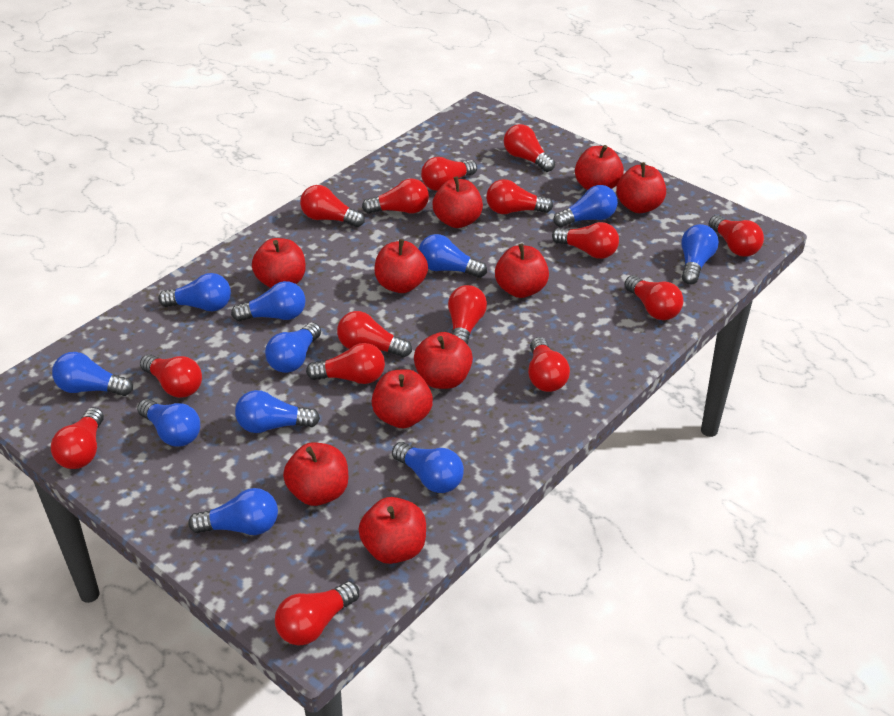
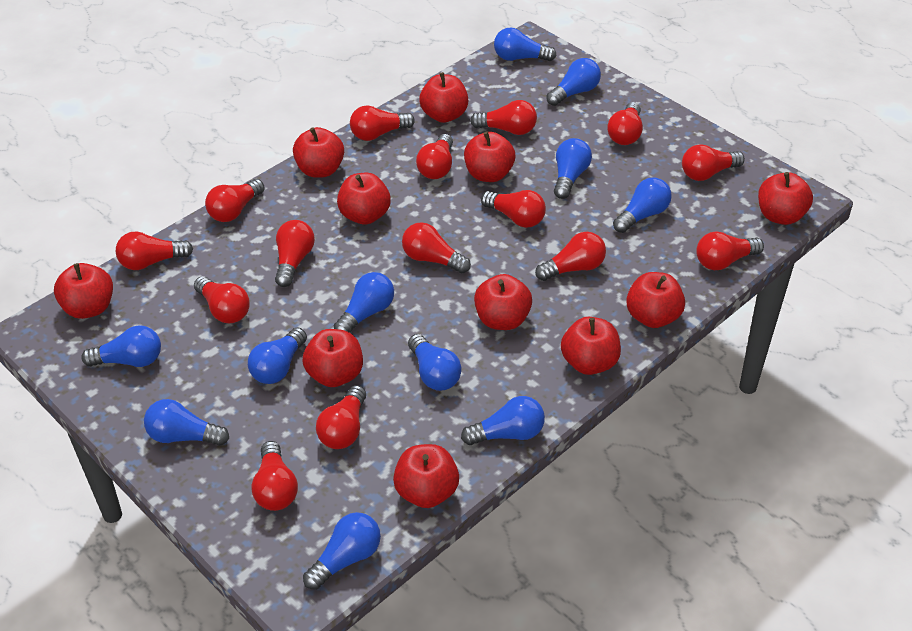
red apple: 10 -> 11

